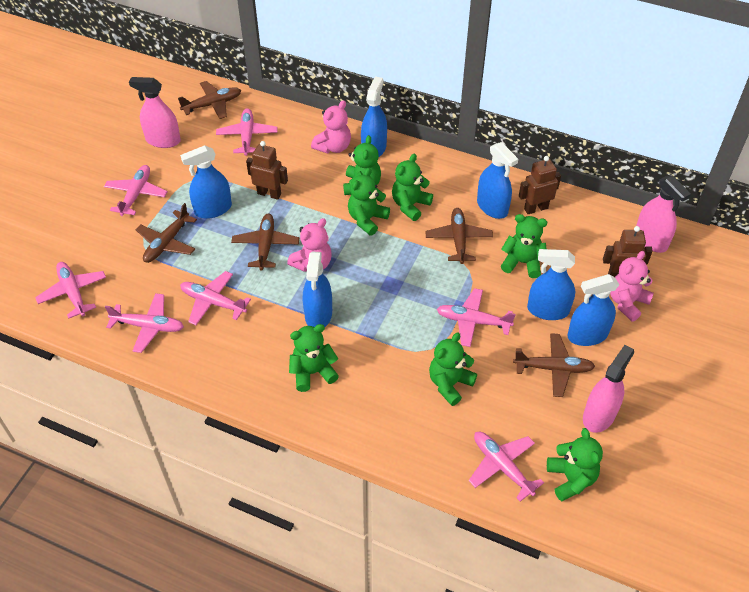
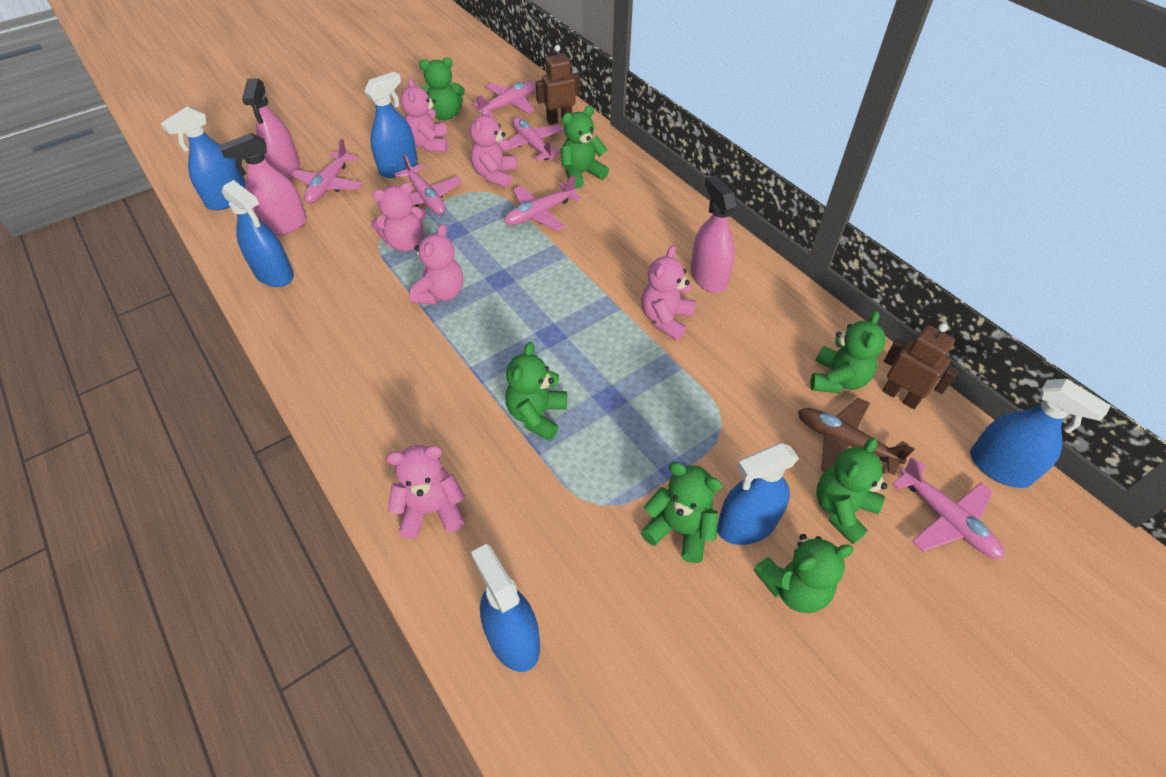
brown plane: 5 -> 1
brown robot: 3 -> 2
pink plane: 7 -> 6
pink teddy bear: 3 -> 6

